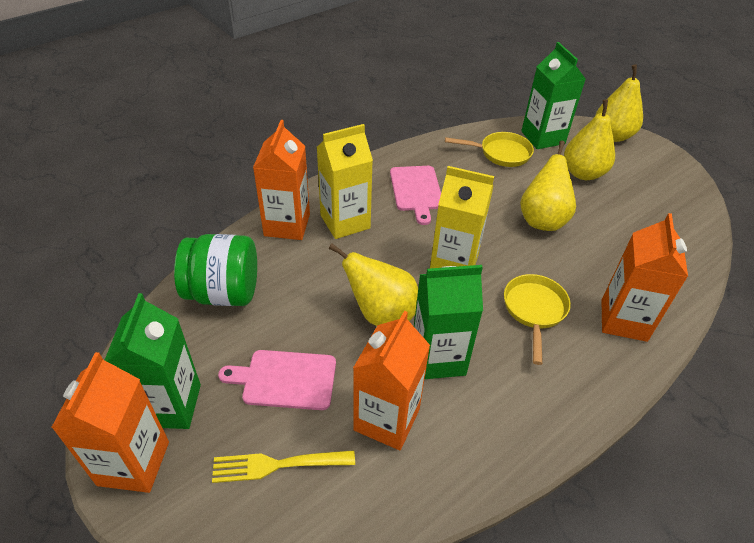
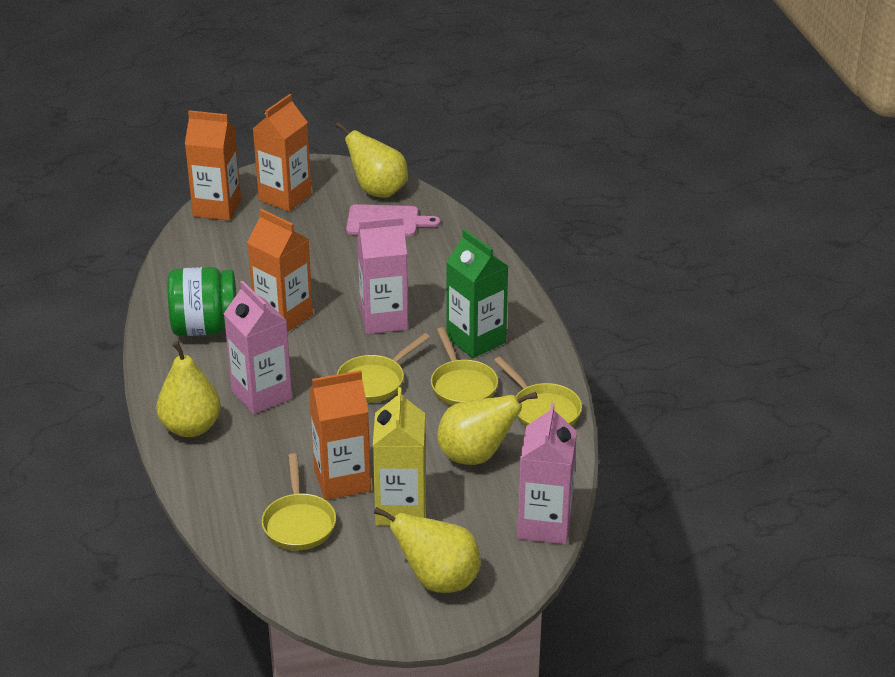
green carton: 3 -> 1
pink carton: 0 -> 3
pink cutting board: 2 -> 1
yellow carton: 2 -> 1
yellow fork: 1 -> 0
yellow pan: 2 -> 4

